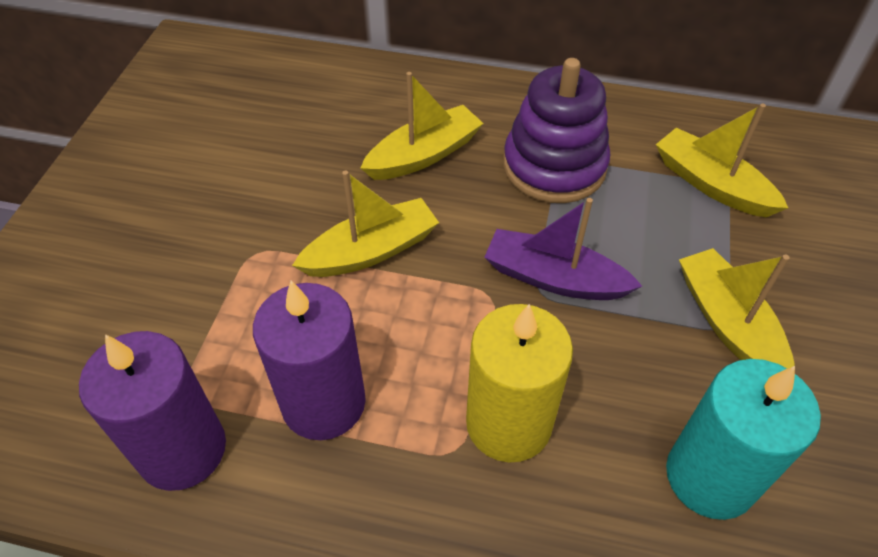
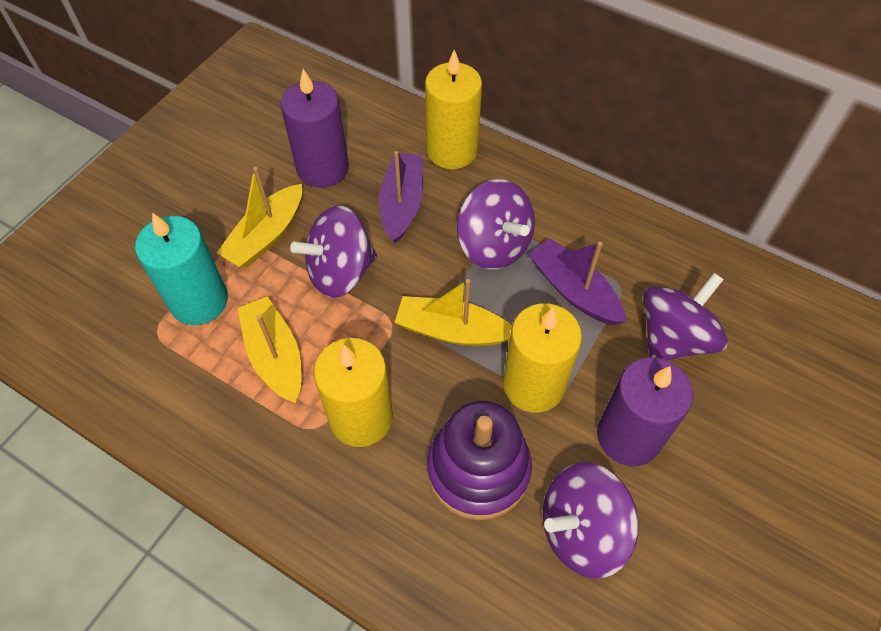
purple boat: 1 -> 2
purple spinning top: 0 -> 4
yellow boat: 4 -> 3
yellow candle: 1 -> 3

